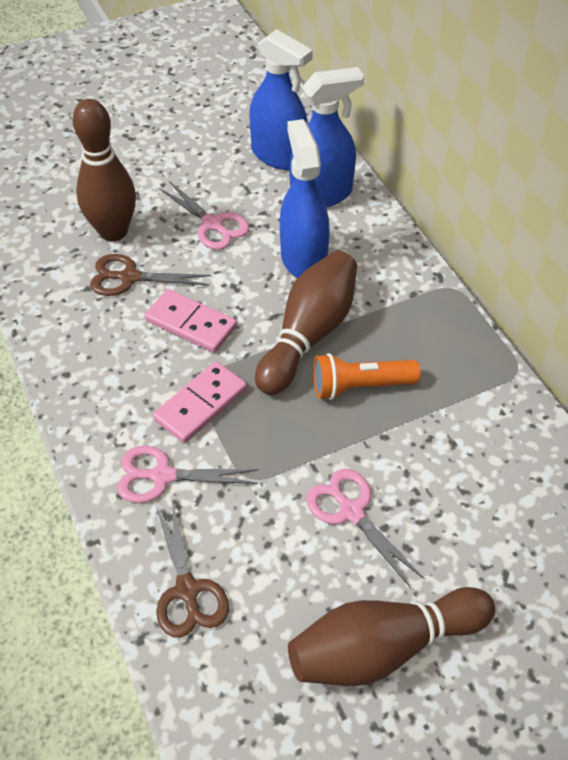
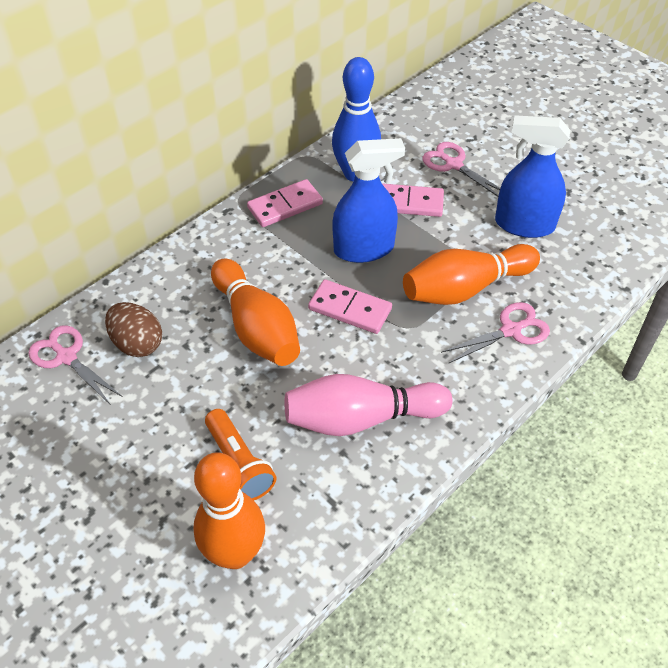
blue bowling pin: 0 -> 1
blue spray bottle: 3 -> 2
brown bowling pin: 3 -> 0
brown egg: 0 -> 1
brown scissors: 2 -> 0
orange bowling pin: 0 -> 3
pink bowling pin: 0 -> 1
pink domino: 2 -> 3

